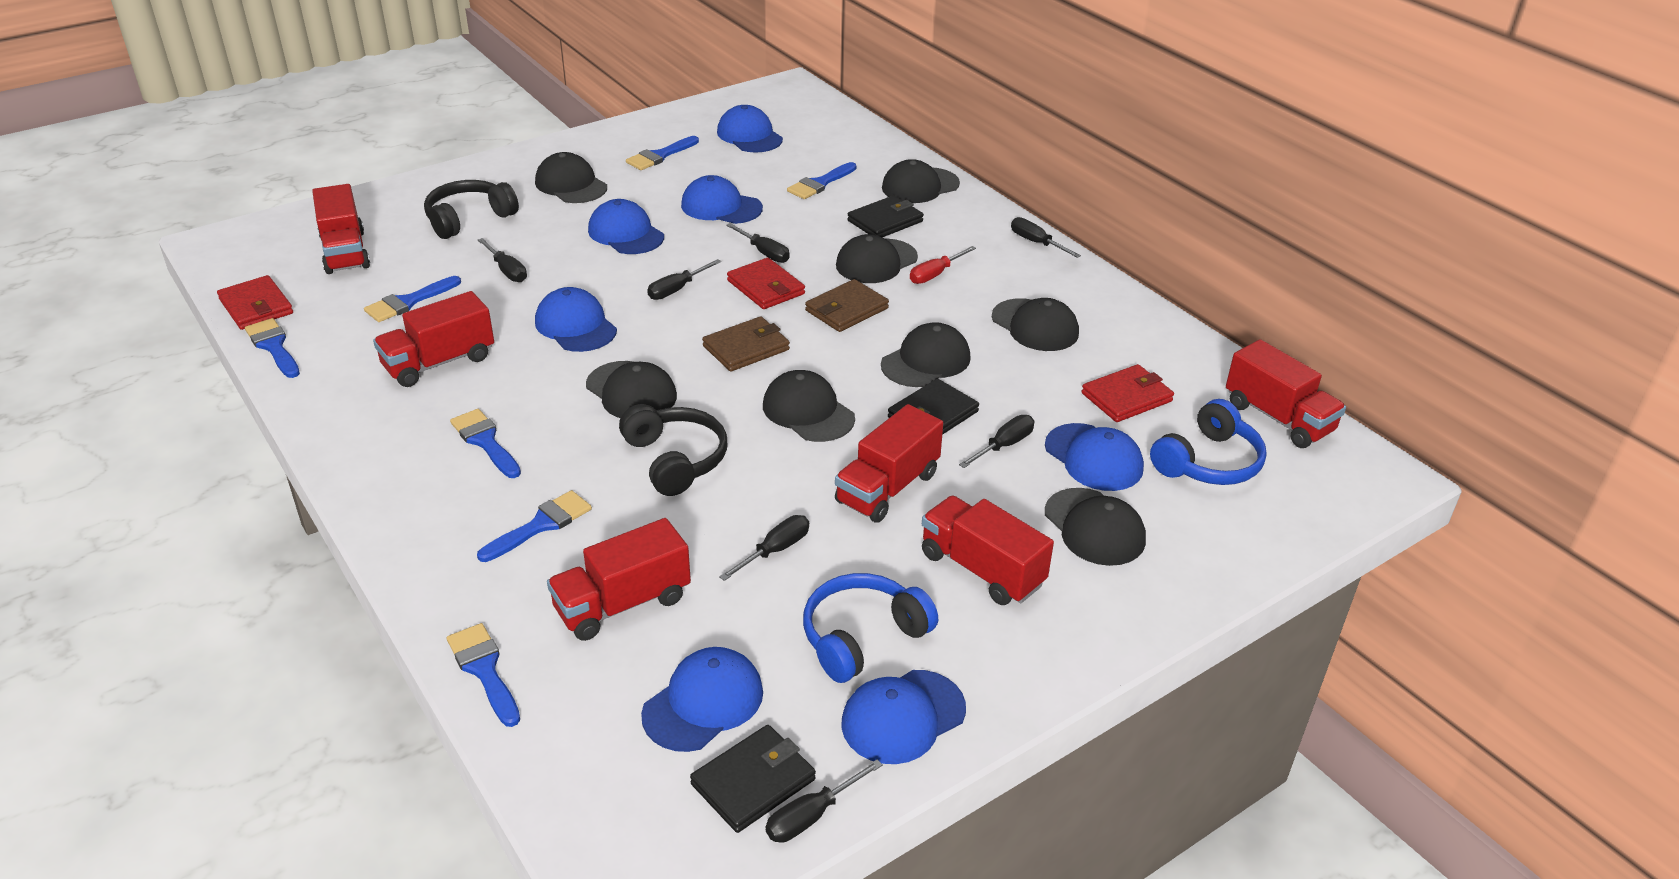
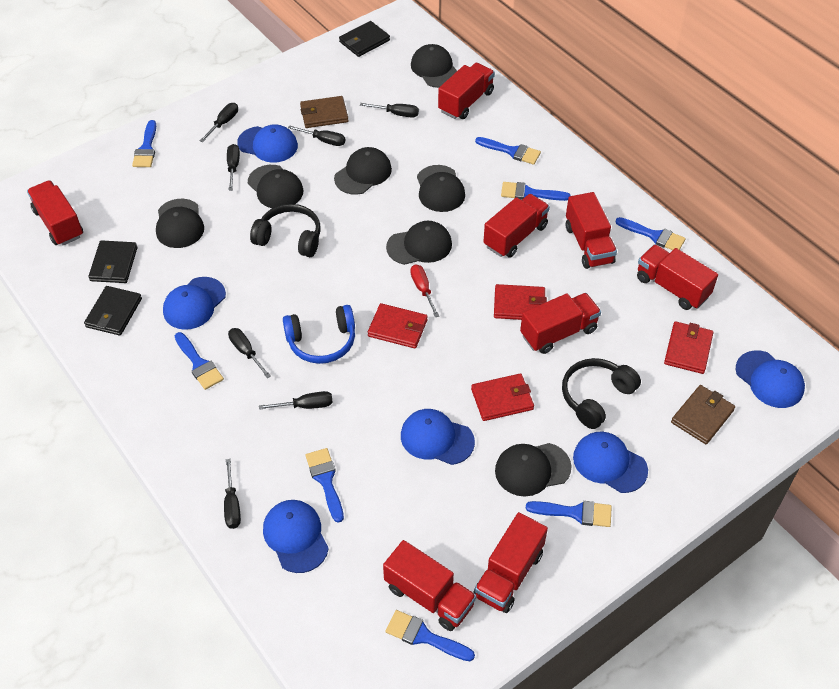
black cap: 8 -> 7
blue brush: 7 -> 8
blue cap: 7 -> 6
blue headphones: 2 -> 1
red truck: 6 -> 8
red wallet: 3 -> 4

